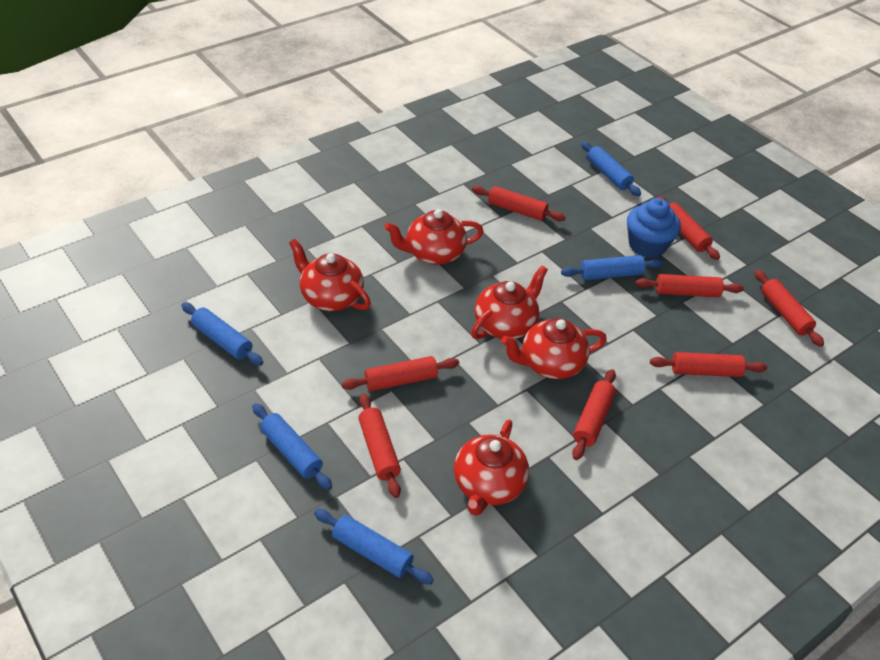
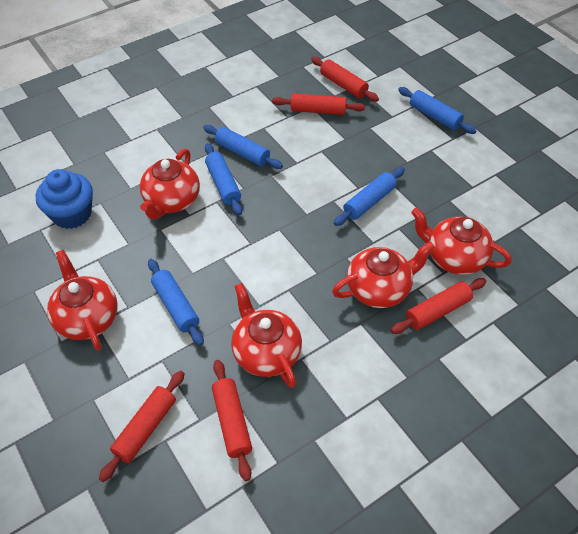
red rolling pin: 8 -> 5

